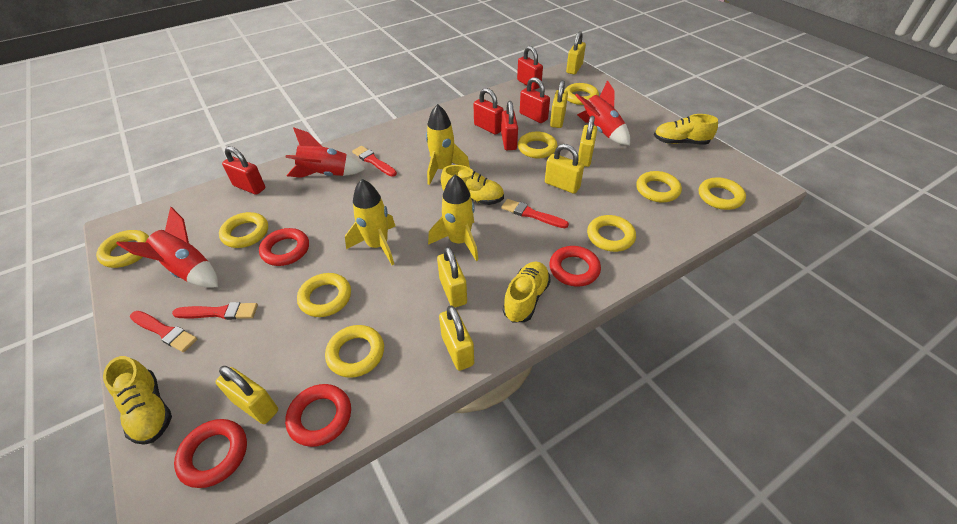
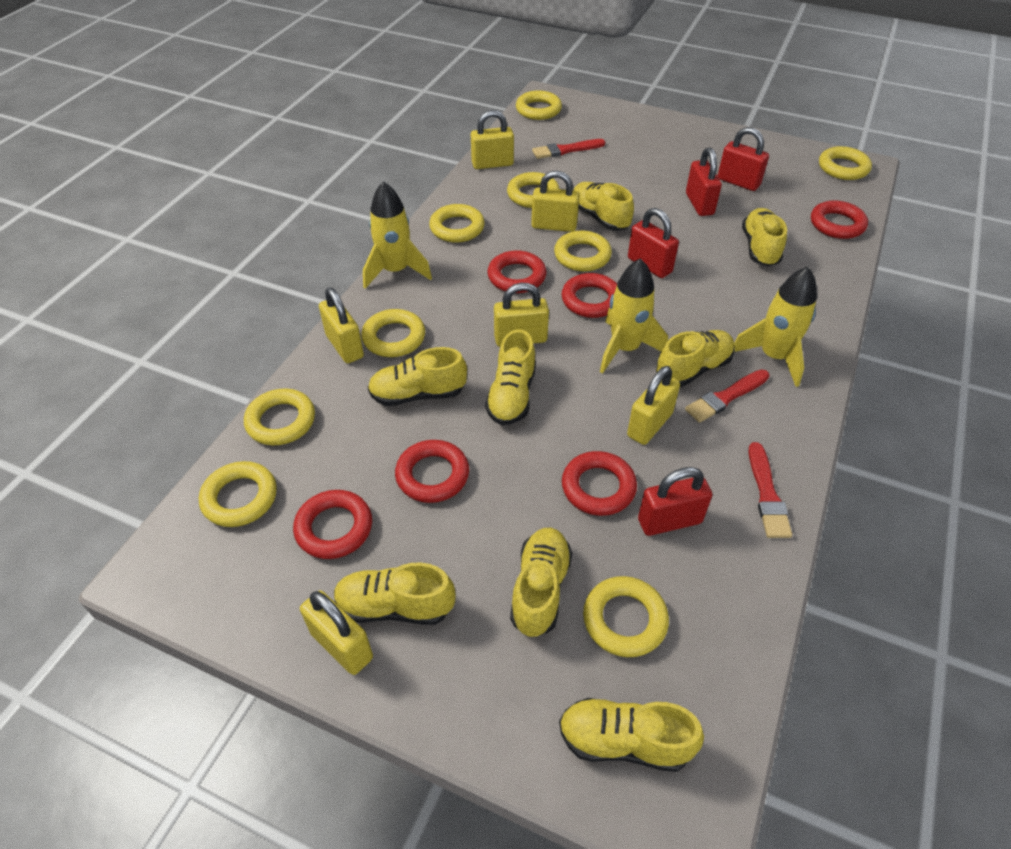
red brush: 4 -> 3
red padlock: 5 -> 4
red ring: 4 -> 6
red rocket: 3 -> 0
yellow padlock: 7 -> 6
yellow shoe: 4 -> 8

